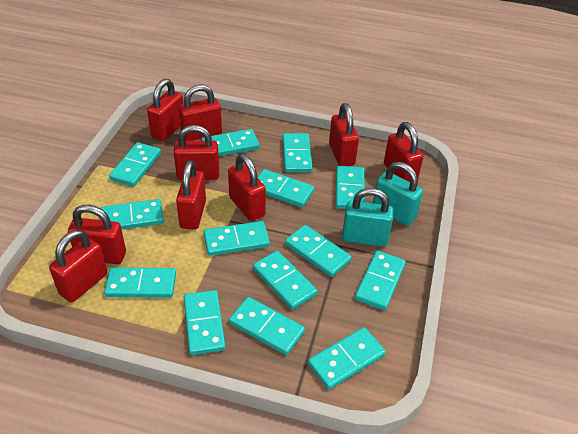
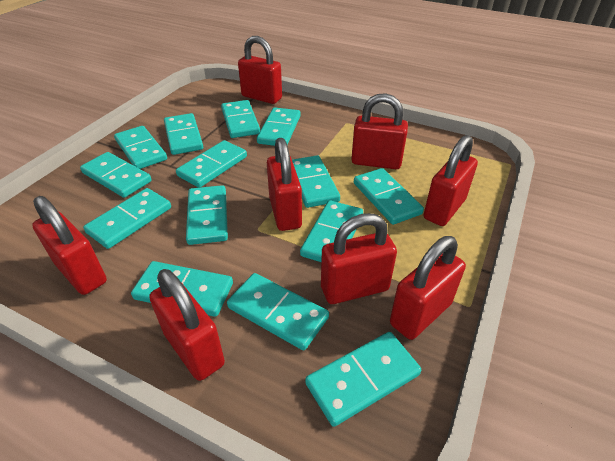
red padlock: 9 -> 8
turquoise padlock: 2 -> 0

